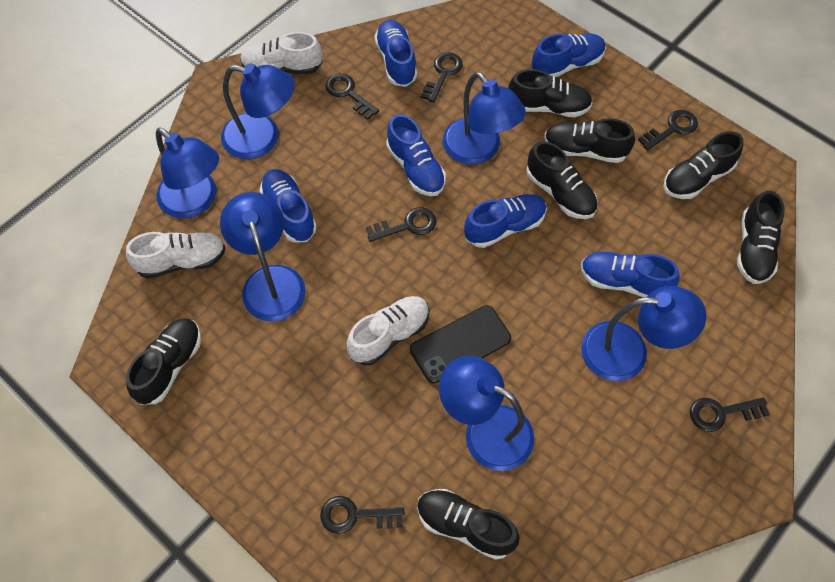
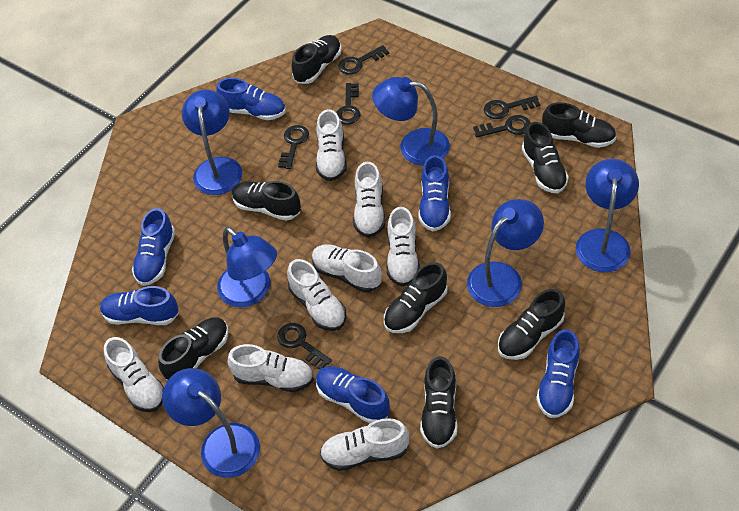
black phone: 1 -> 0
black shoe: 7 -> 8
white shoe: 3 -> 8

